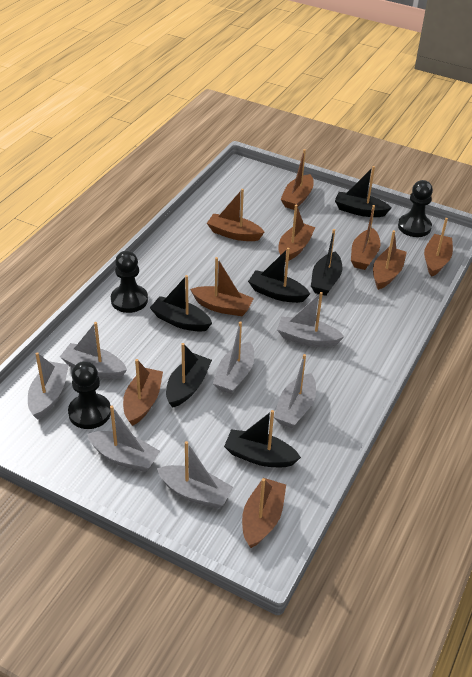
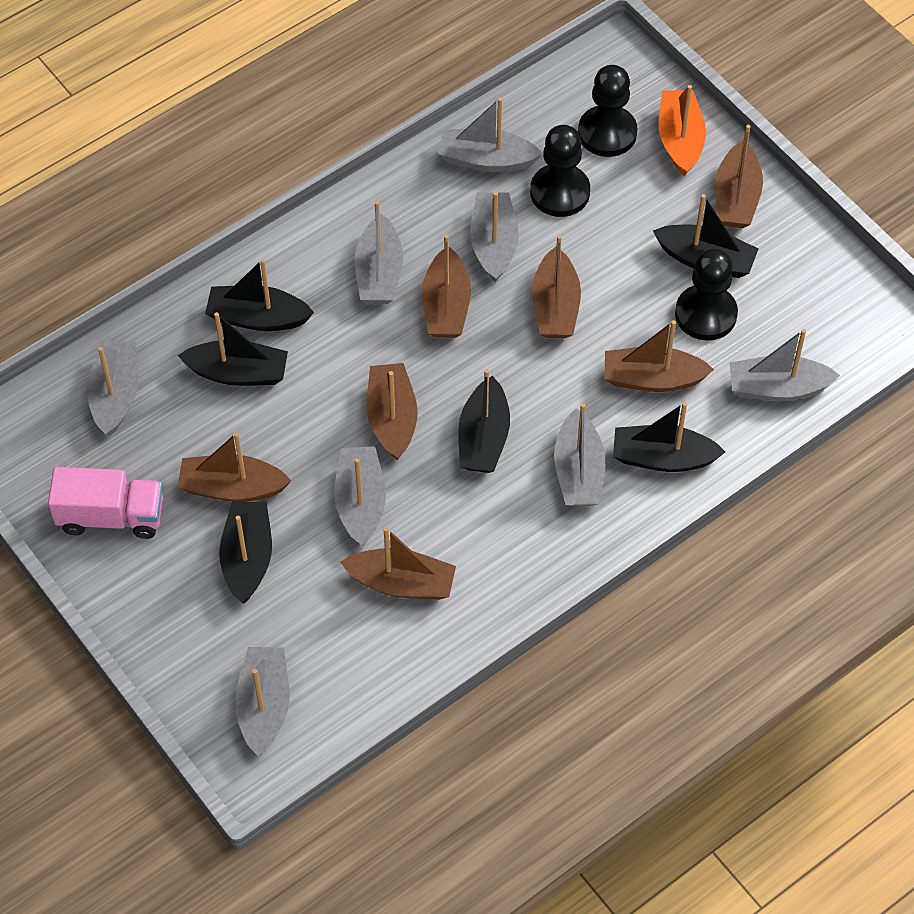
brown boat: 9 -> 7
grey boat: 7 -> 8
orange boat: 0 -> 1
pink truck: 0 -> 1

